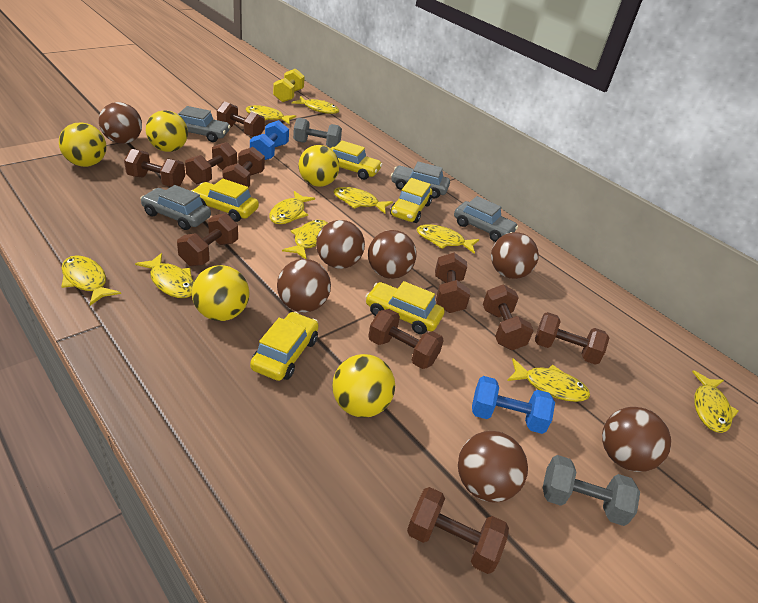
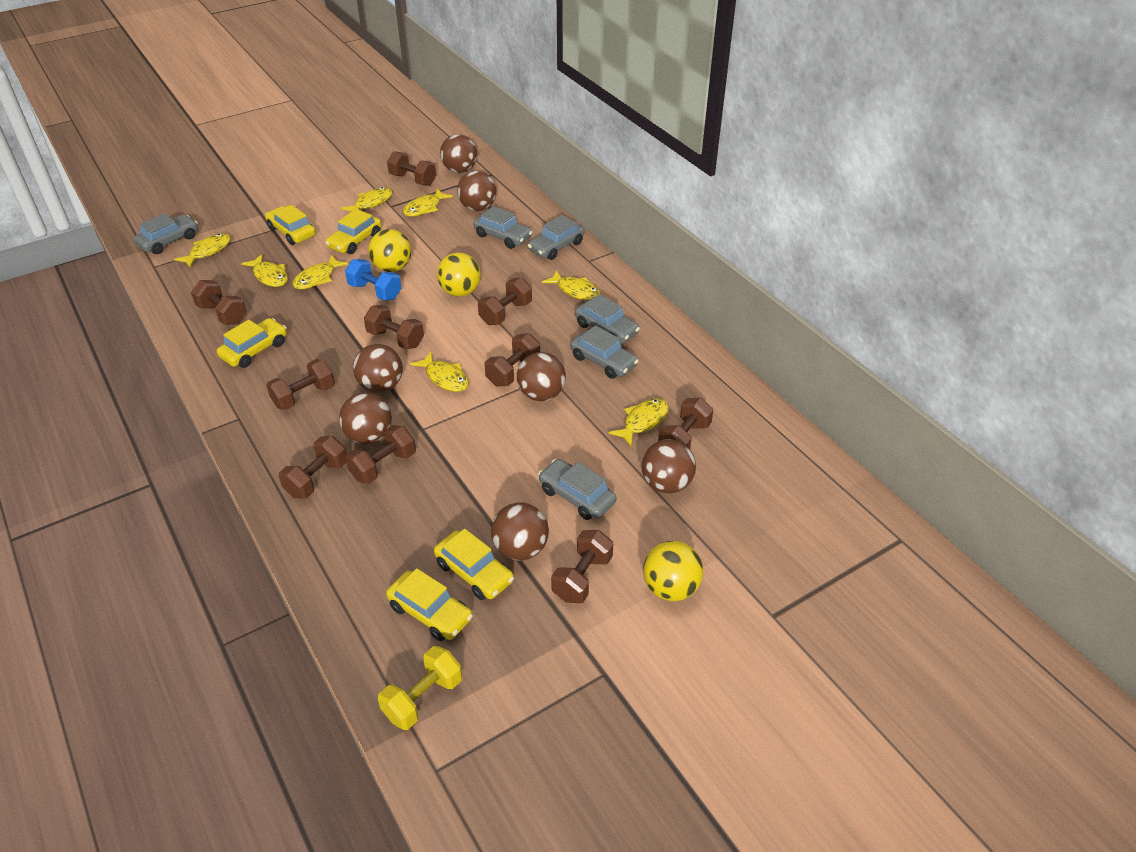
blue dumbbell: 2 -> 1
grey car: 4 -> 6
grey dumbbell: 2 -> 0
yellow ball: 5 -> 3
yellow fish: 10 -> 8

